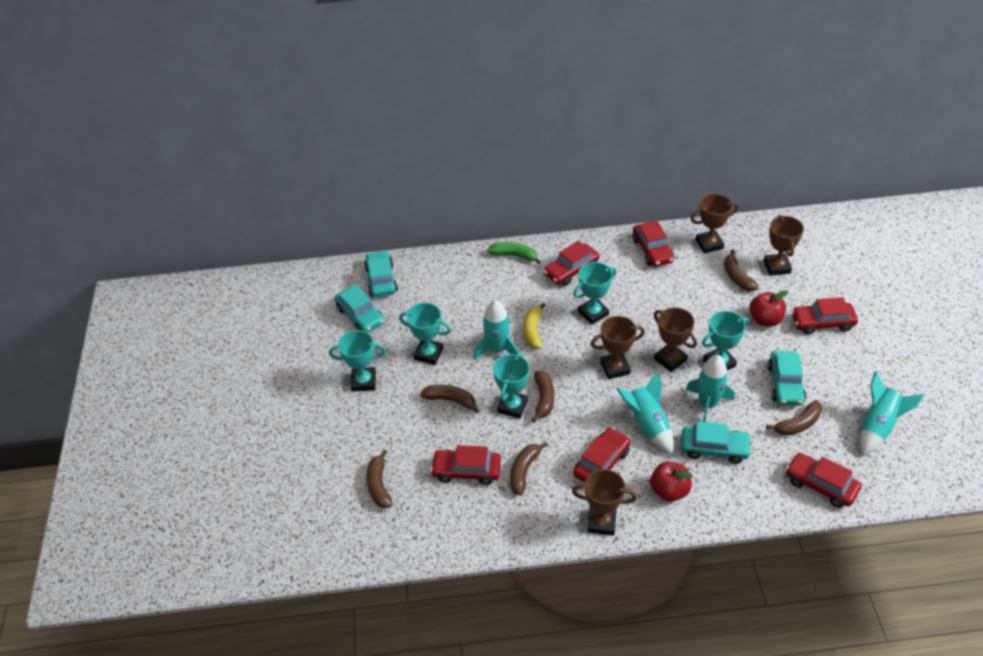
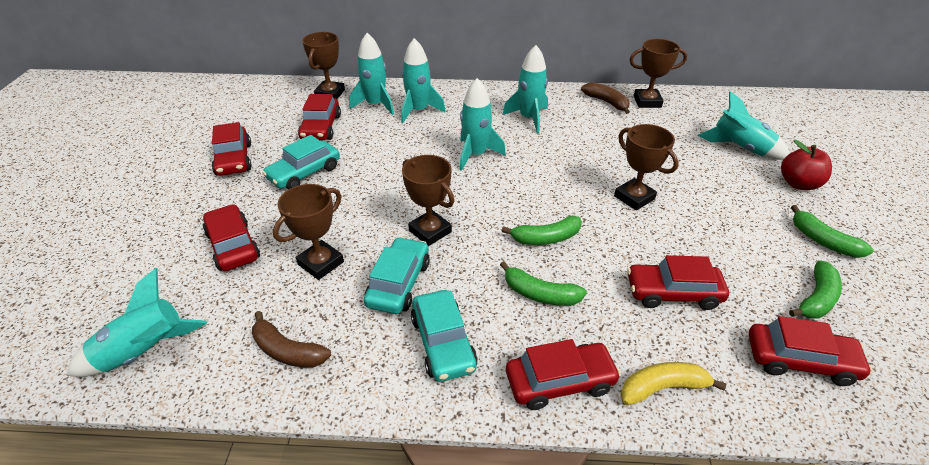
brown banana: 6 -> 2
green banana: 1 -> 4
red apple: 2 -> 1
turquoise car: 4 -> 3
turquoise rocket: 4 -> 6
turquoise trophy: 5 -> 0

